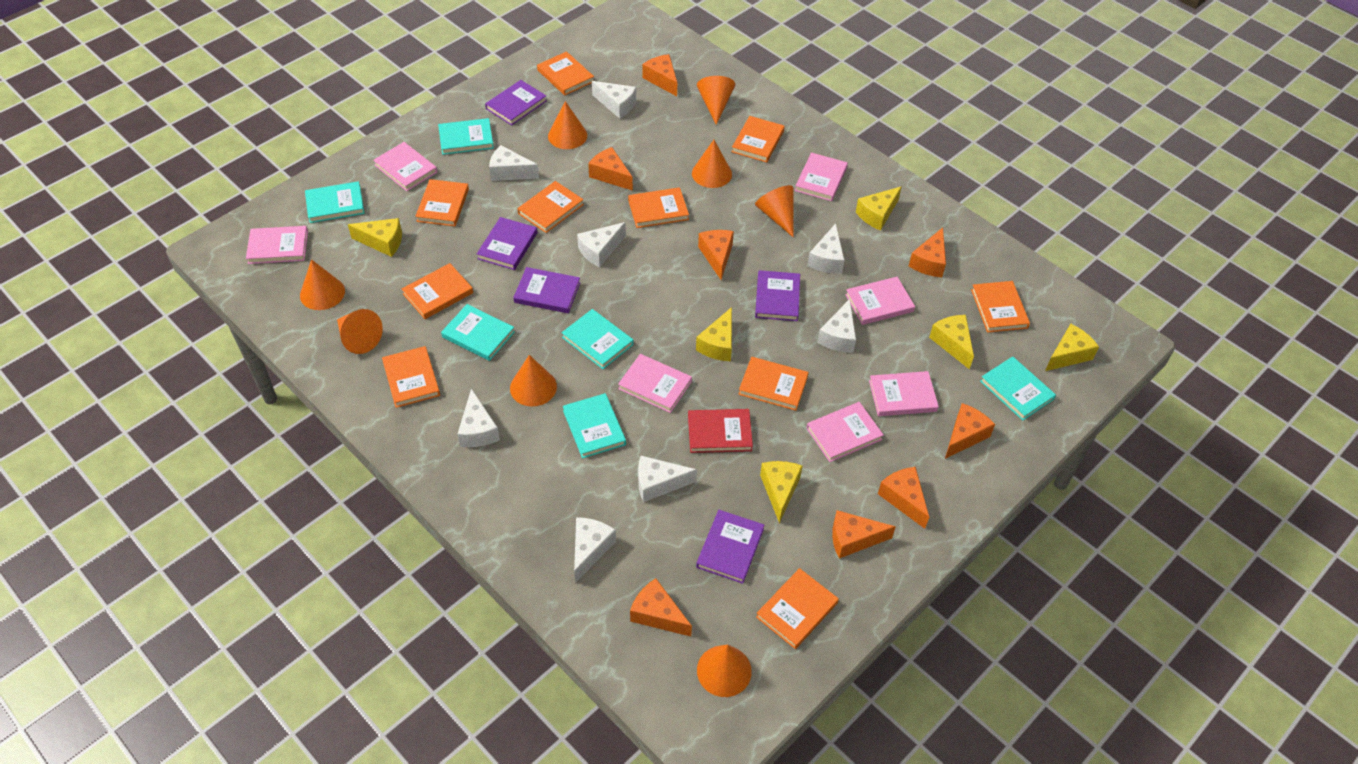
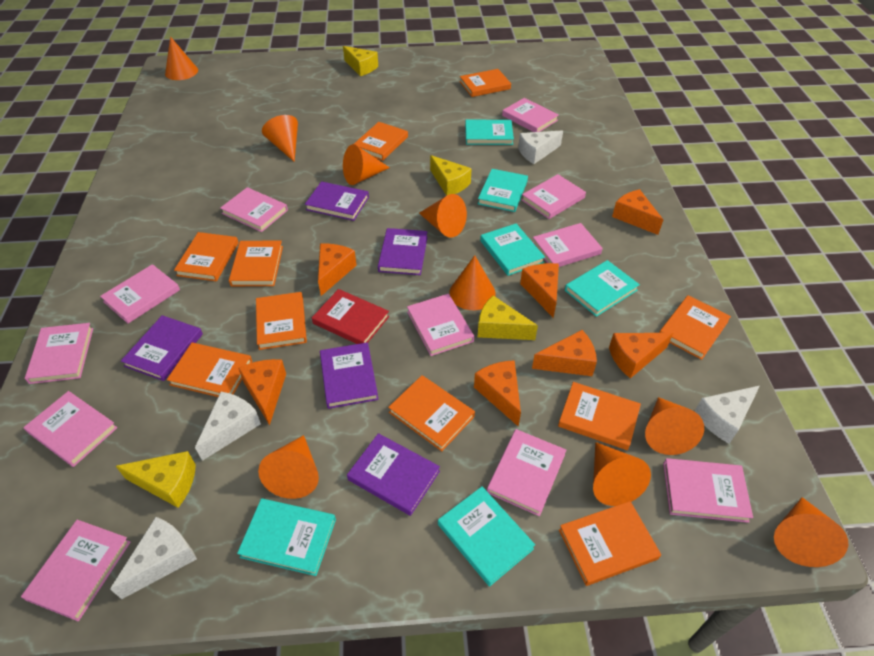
orange cheese: 8 -> 7
orange cone: 8 -> 9
pink book: 7 -> 11
white cheese: 8 -> 4
yellow cheese: 6 -> 4

